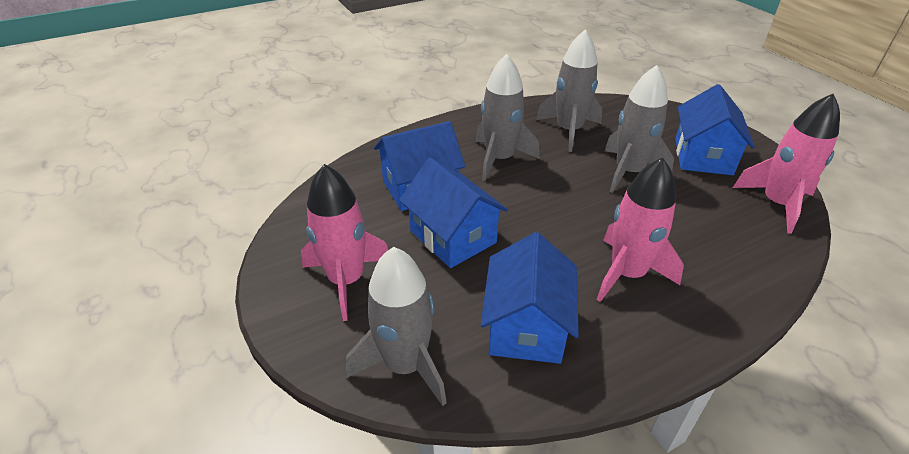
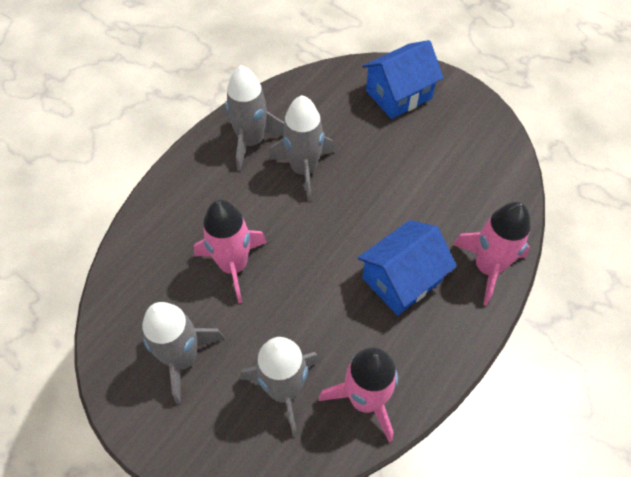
blue house: 4 -> 2

